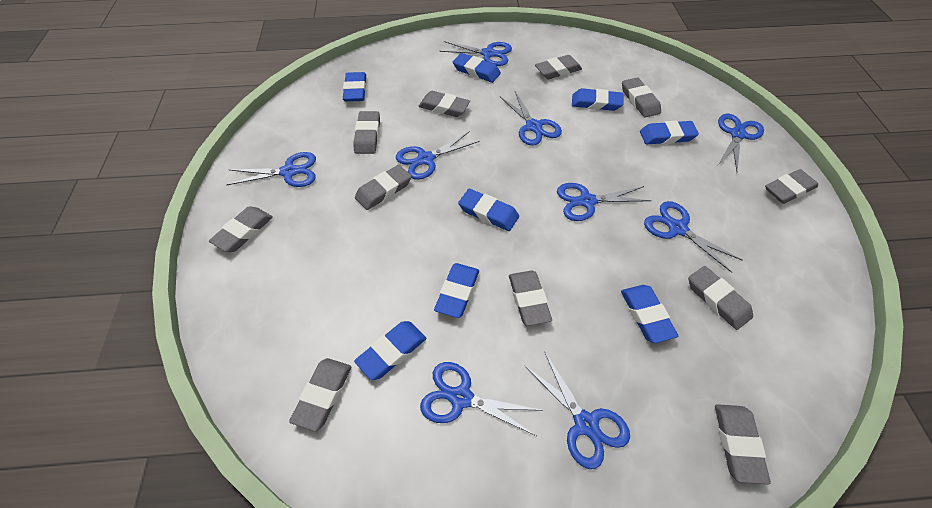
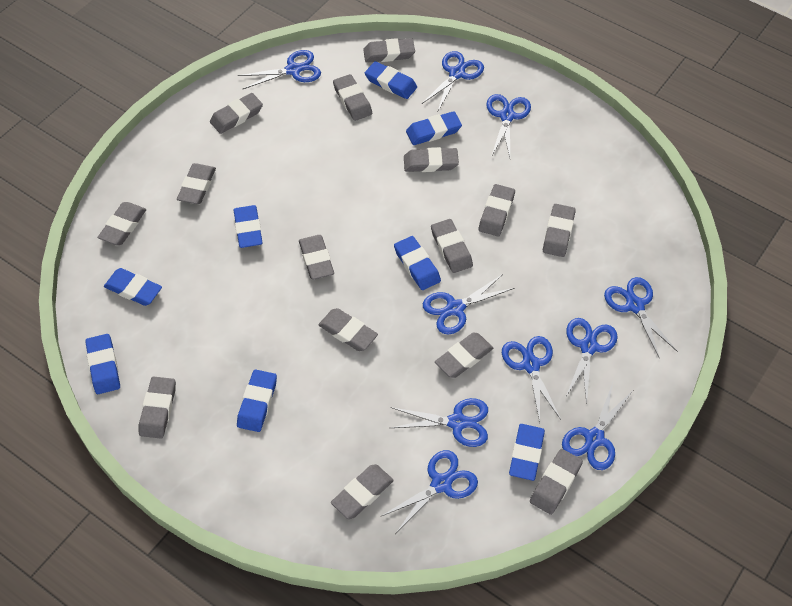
blue scissors: 9 -> 10
grey eraser: 11 -> 15

